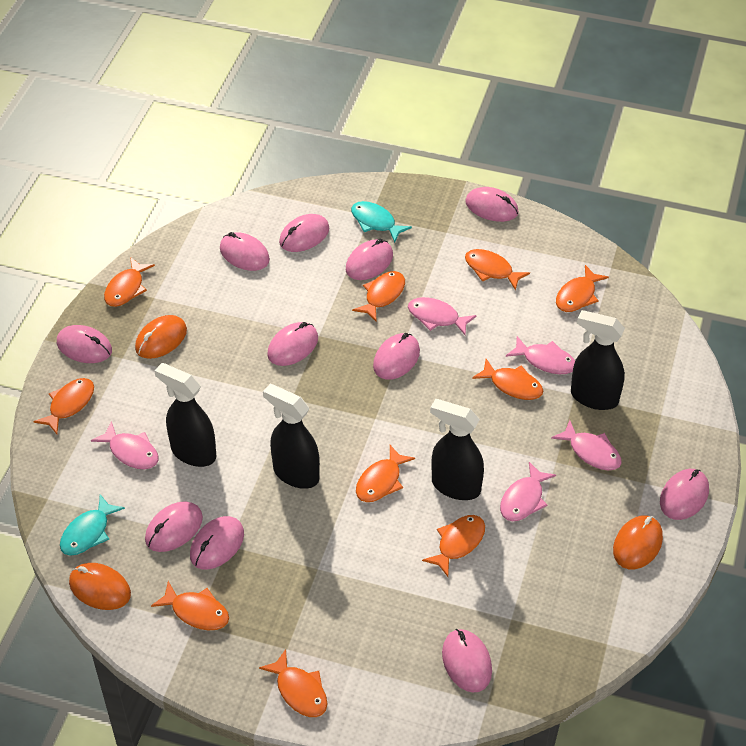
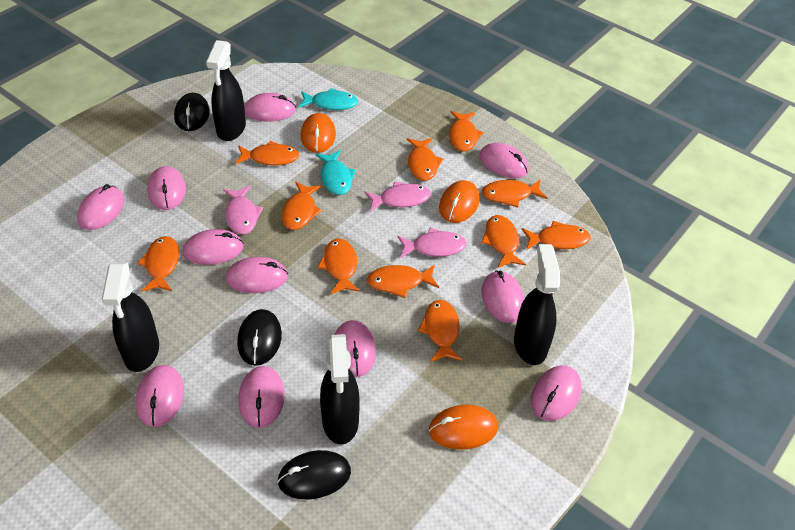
black mouse: 0 -> 3
orange fish: 10 -> 11
pink fish: 5 -> 3

